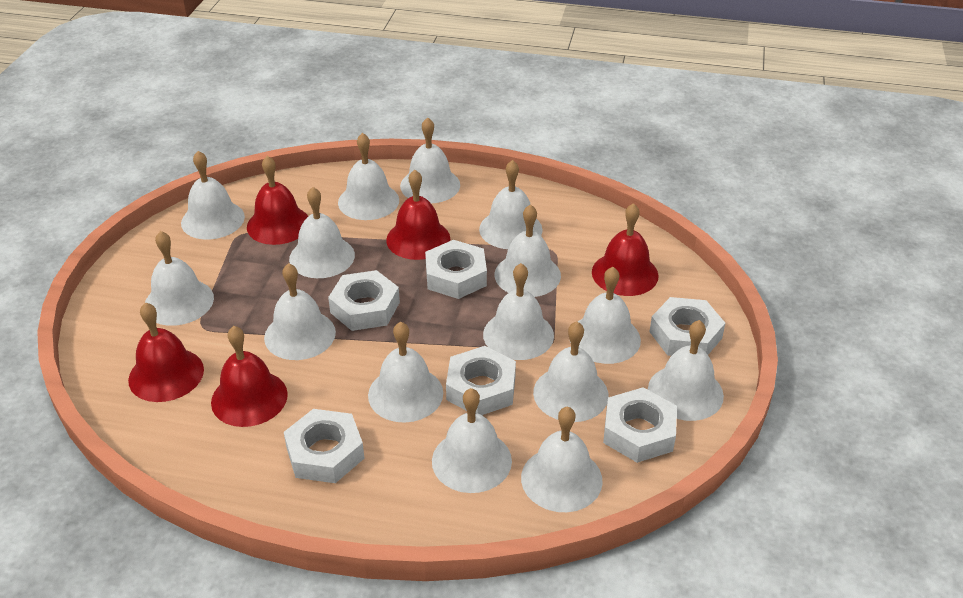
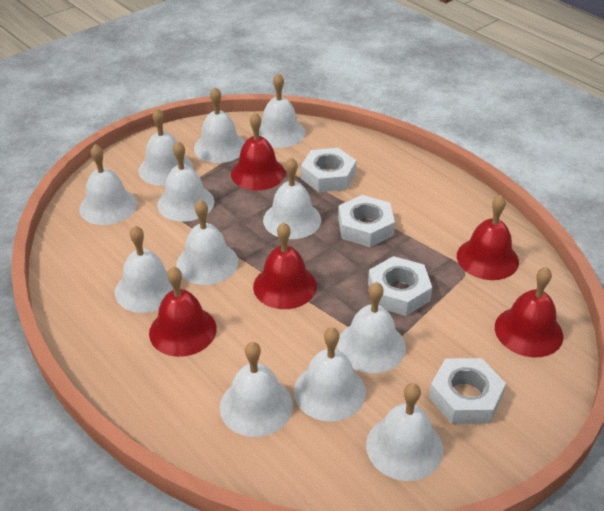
white bell: 15 -> 12
white nut: 6 -> 4

